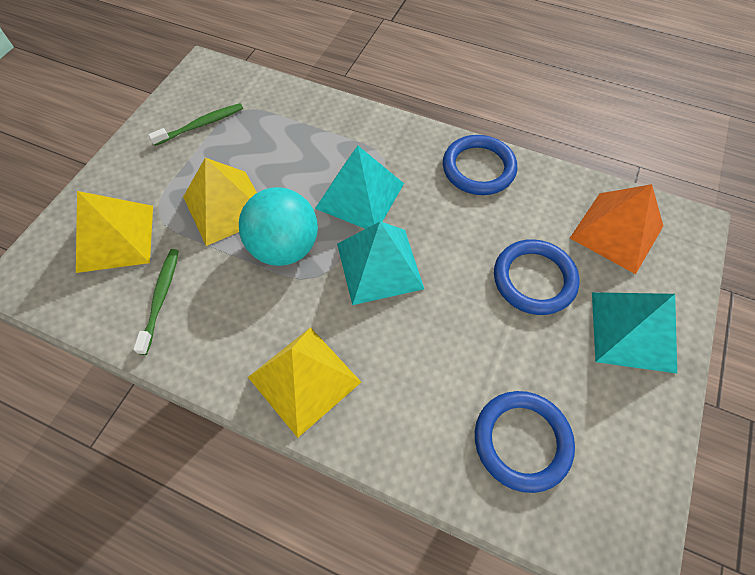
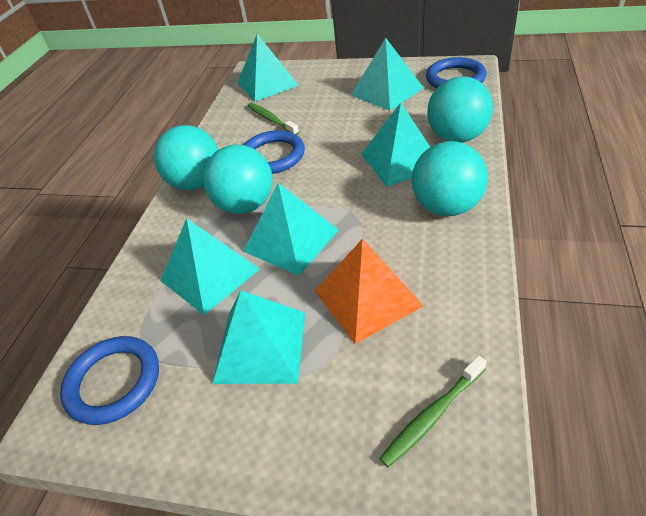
turquoise ball: 1 -> 4
turquoise pyramid: 3 -> 6
yellow pyramid: 3 -> 0

